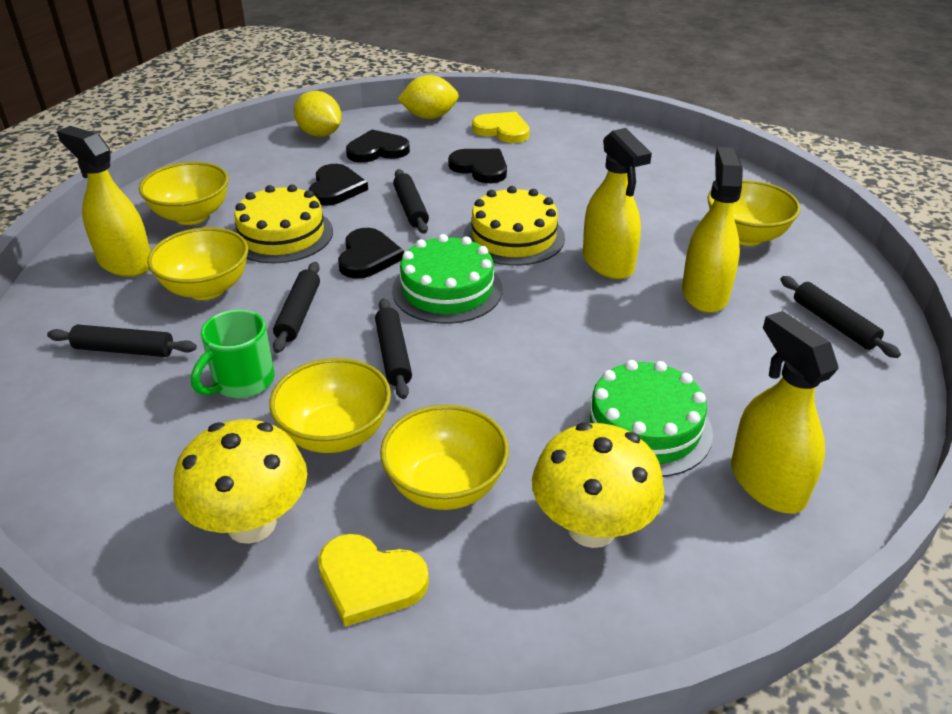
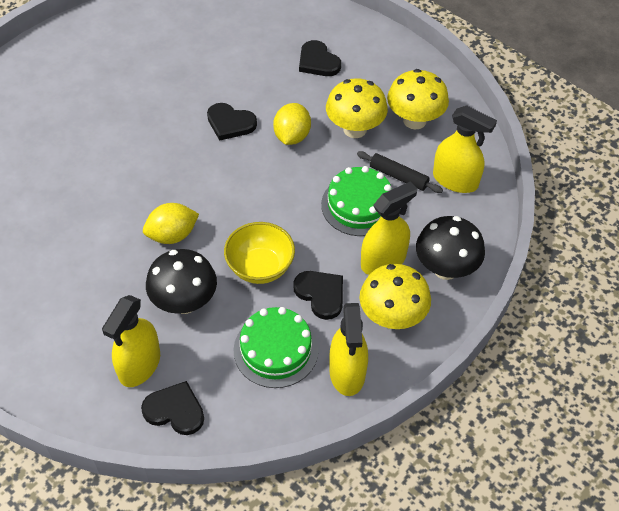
black mushroom: 0 -> 2
black rolling pin: 5 -> 1
green mug: 1 -> 0
yellow bowl: 5 -> 1
yellow cake: 2 -> 0
yellow heart: 2 -> 0
yellow mushroom: 2 -> 3

